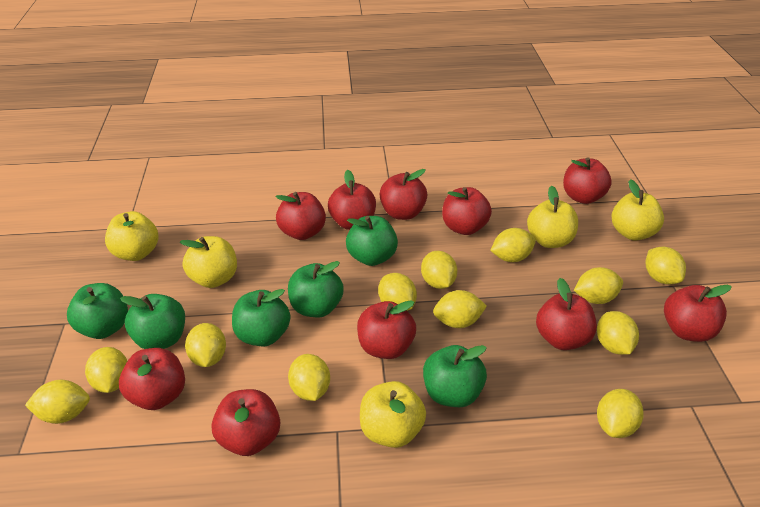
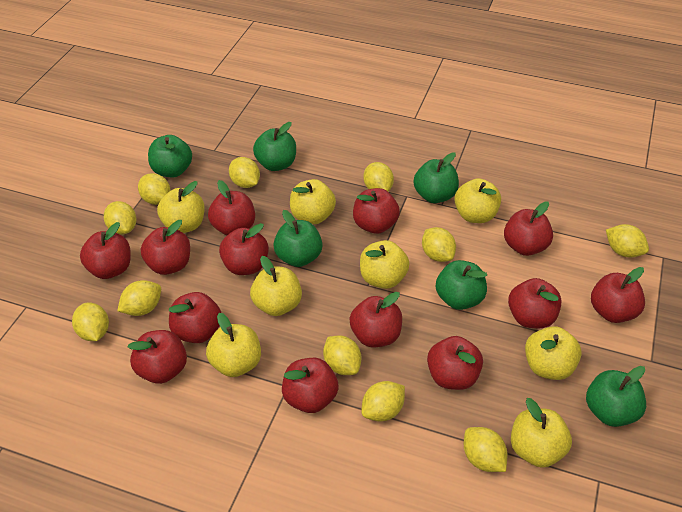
red apple: 10 -> 13
yellow apple: 5 -> 8
yellow lemon: 12 -> 11

